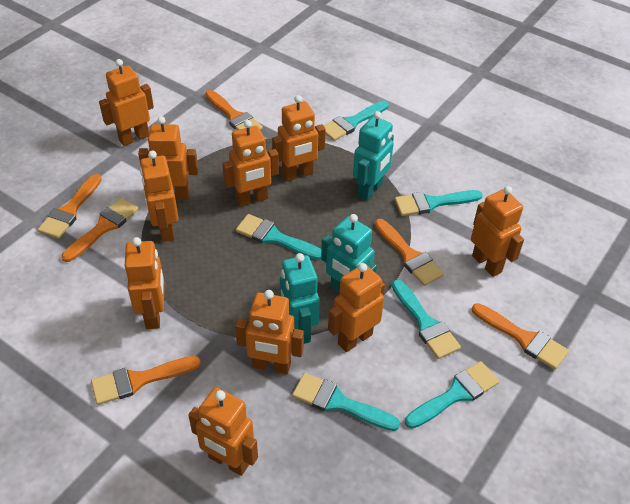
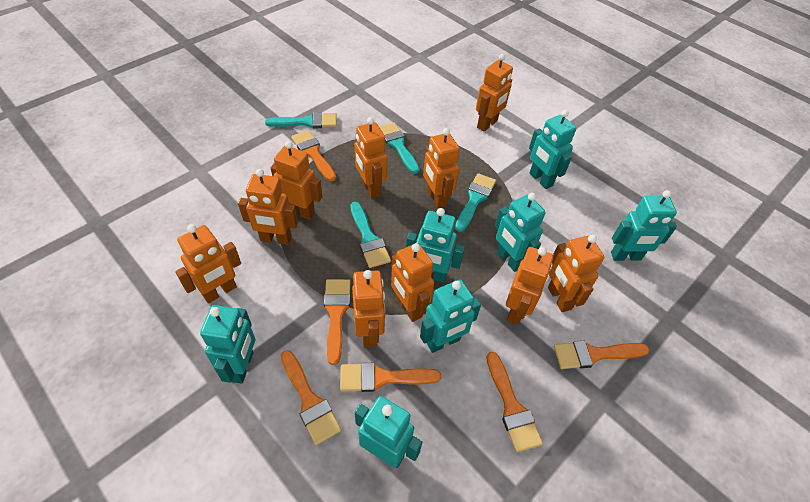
turquoise brush: 6 -> 4
turquoise robot: 3 -> 7

